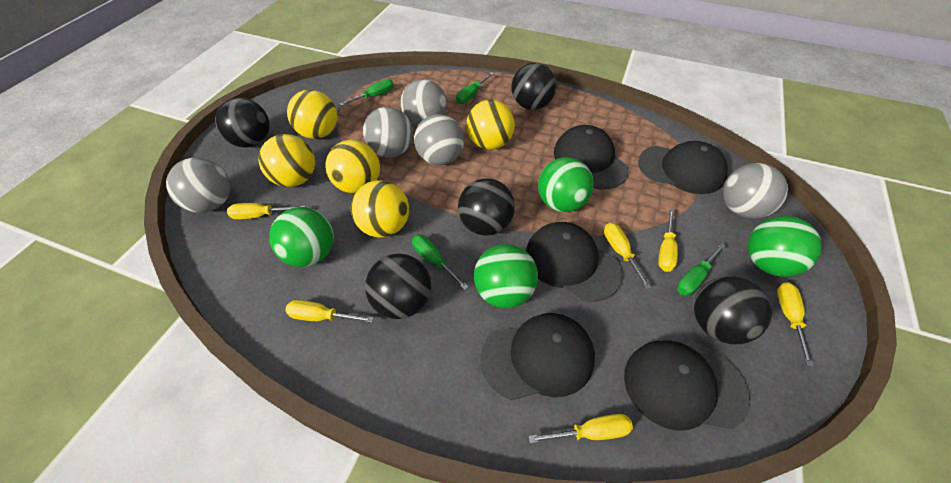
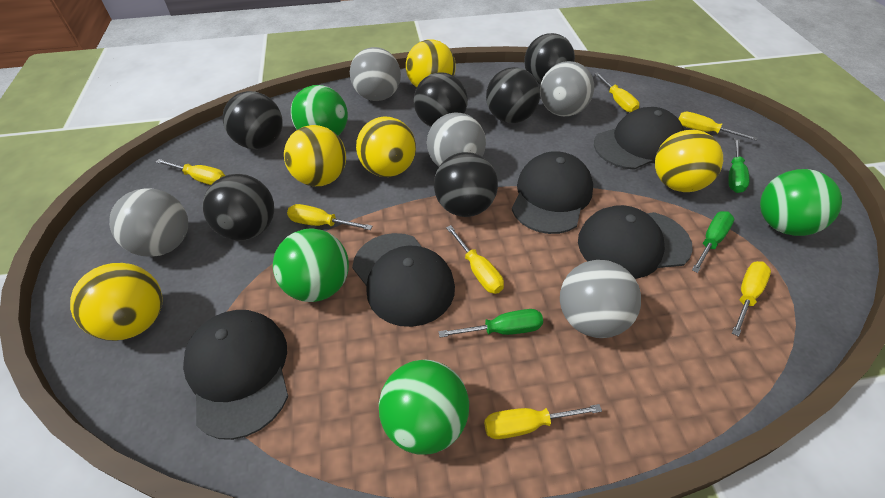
black ball: 5 -> 6
green screwdriver: 4 -> 3
yellow screwdriver: 6 -> 7

